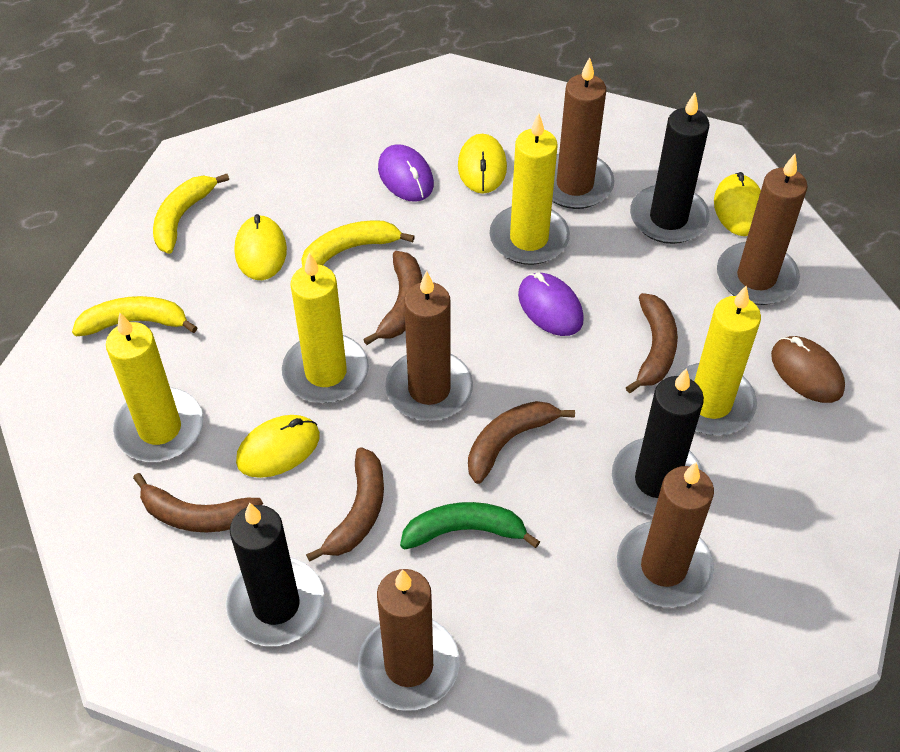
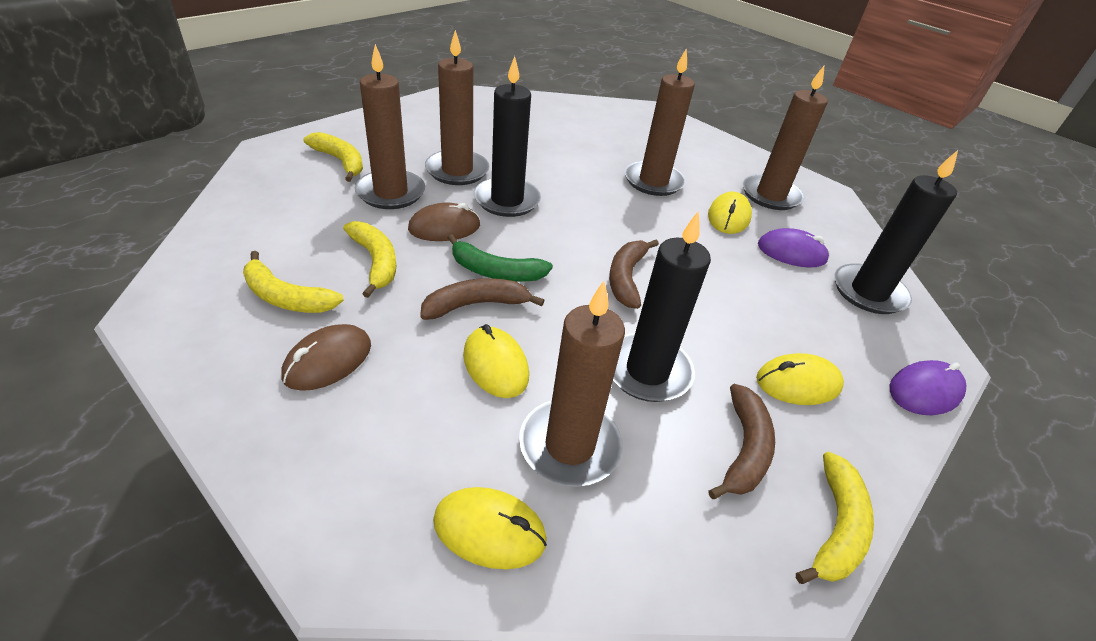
brown banana: 5 -> 3
brown mouse: 1 -> 2
yellow banana: 3 -> 4
yellow candle: 4 -> 0

